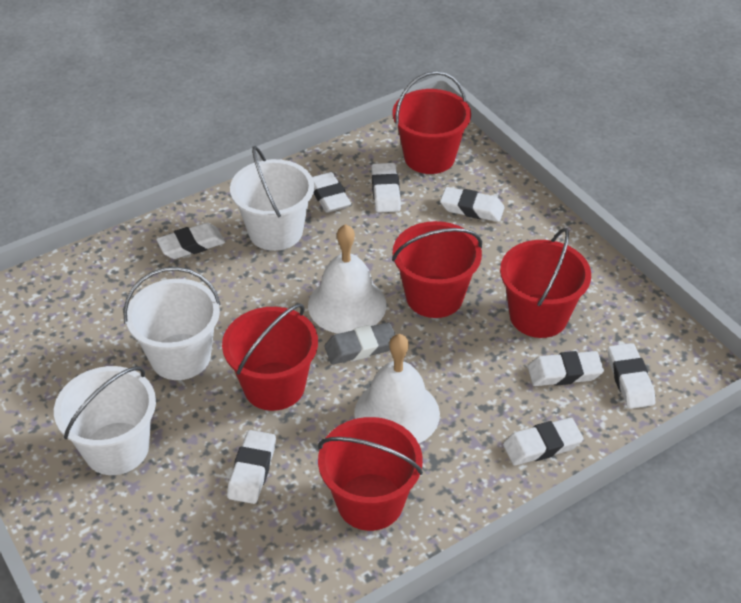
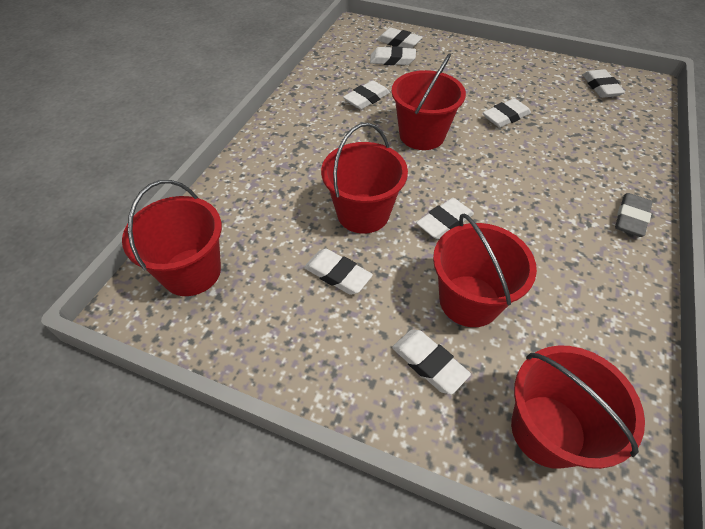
white bell: 2 -> 0
white bucket: 3 -> 0

